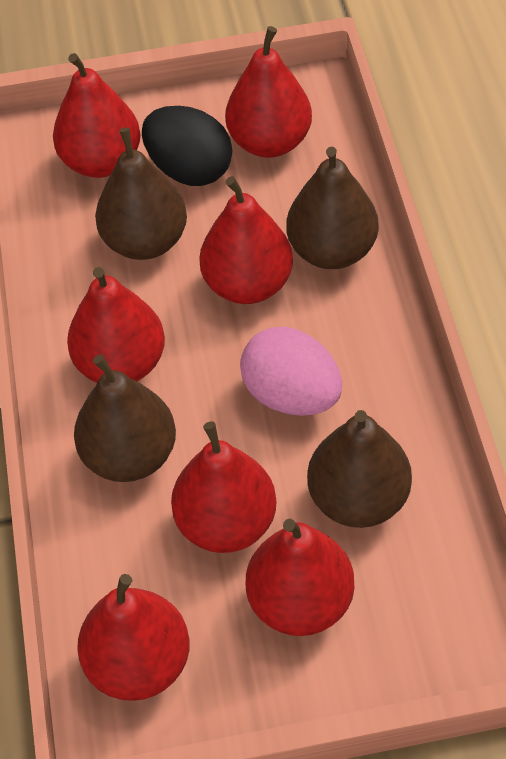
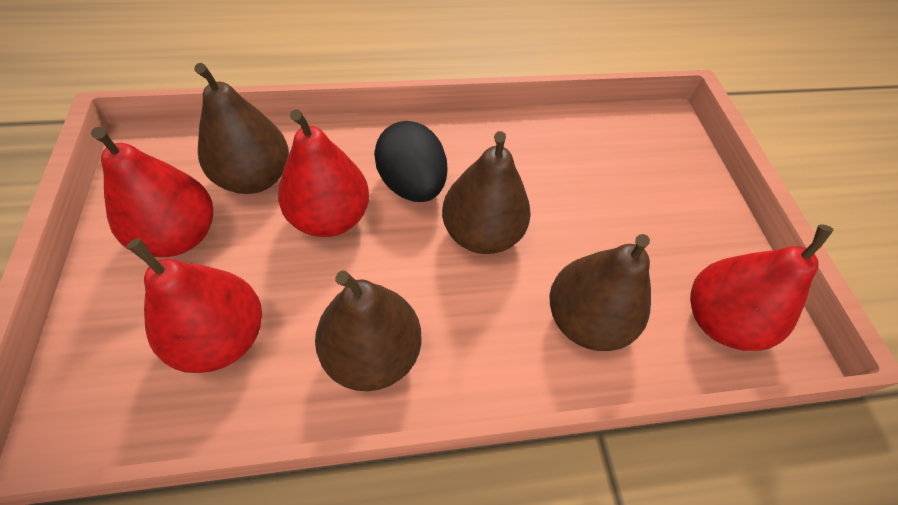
pink egg: 1 -> 0
red pear: 7 -> 4

